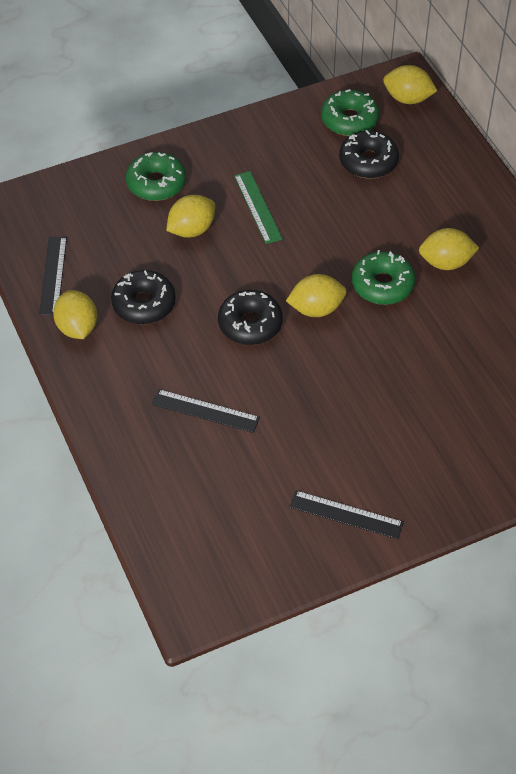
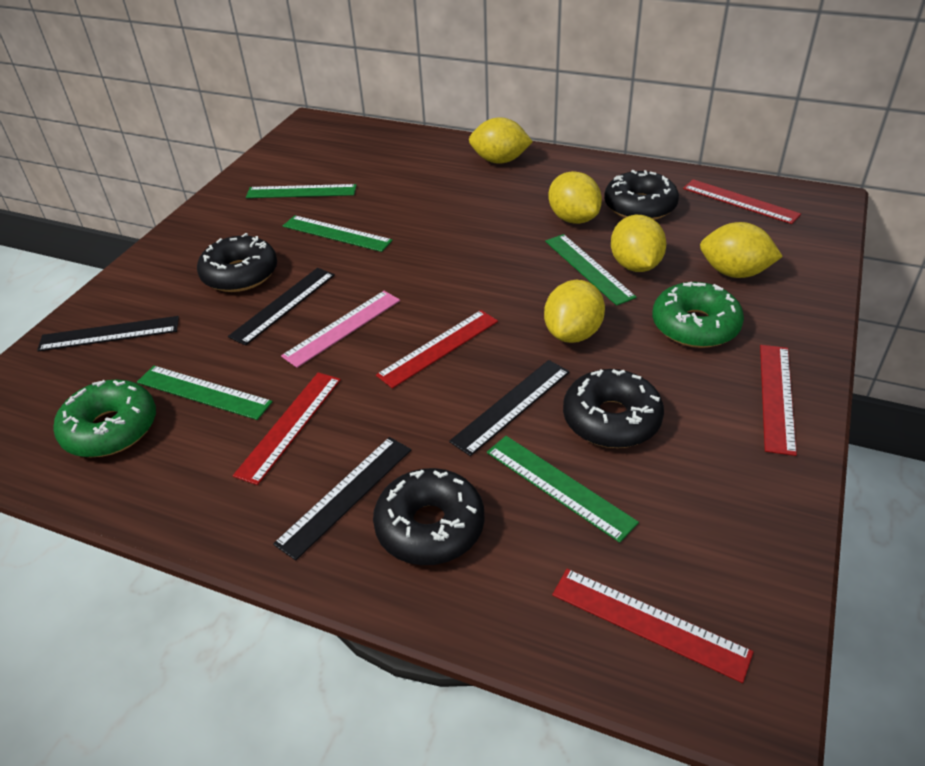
black donut: 3 -> 4
black ruler: 3 -> 4
green donut: 3 -> 2
green ruler: 1 -> 5
pink ruler: 0 -> 1
red ruler: 0 -> 5

